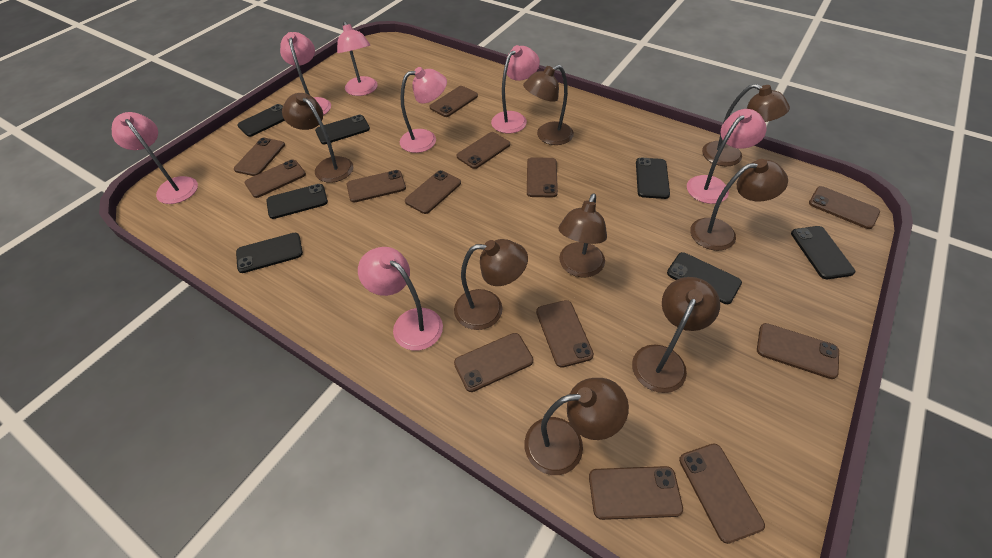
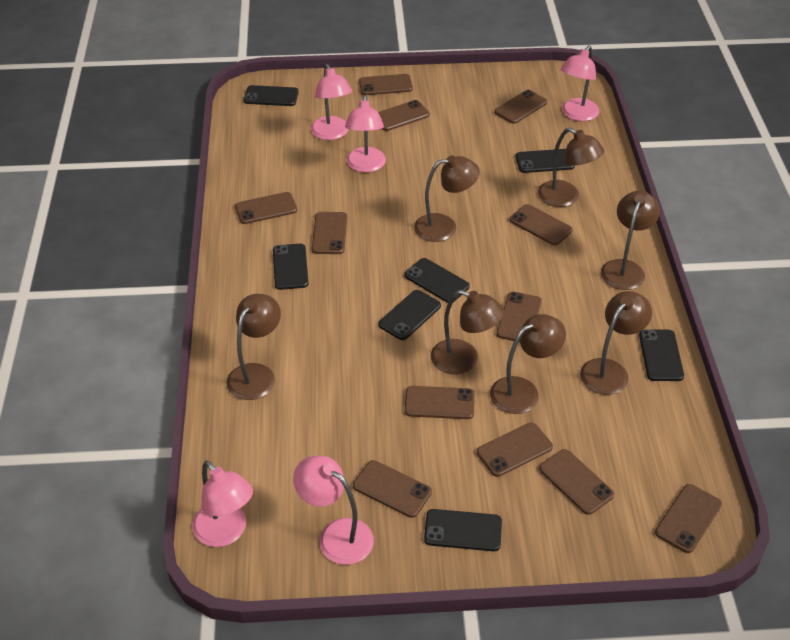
brown lamp: 8 -> 7
brown phone: 13 -> 12
pink lamp: 7 -> 5

